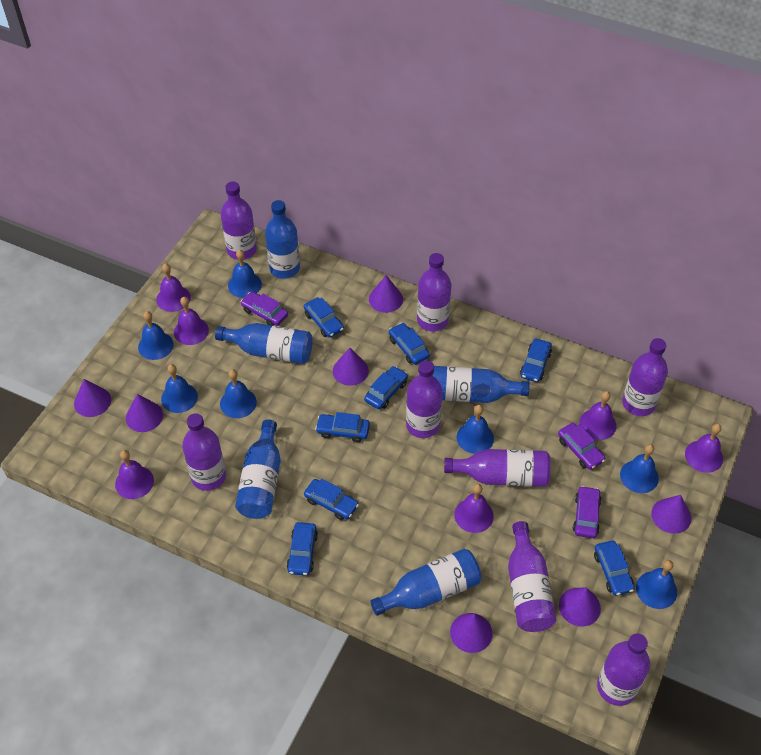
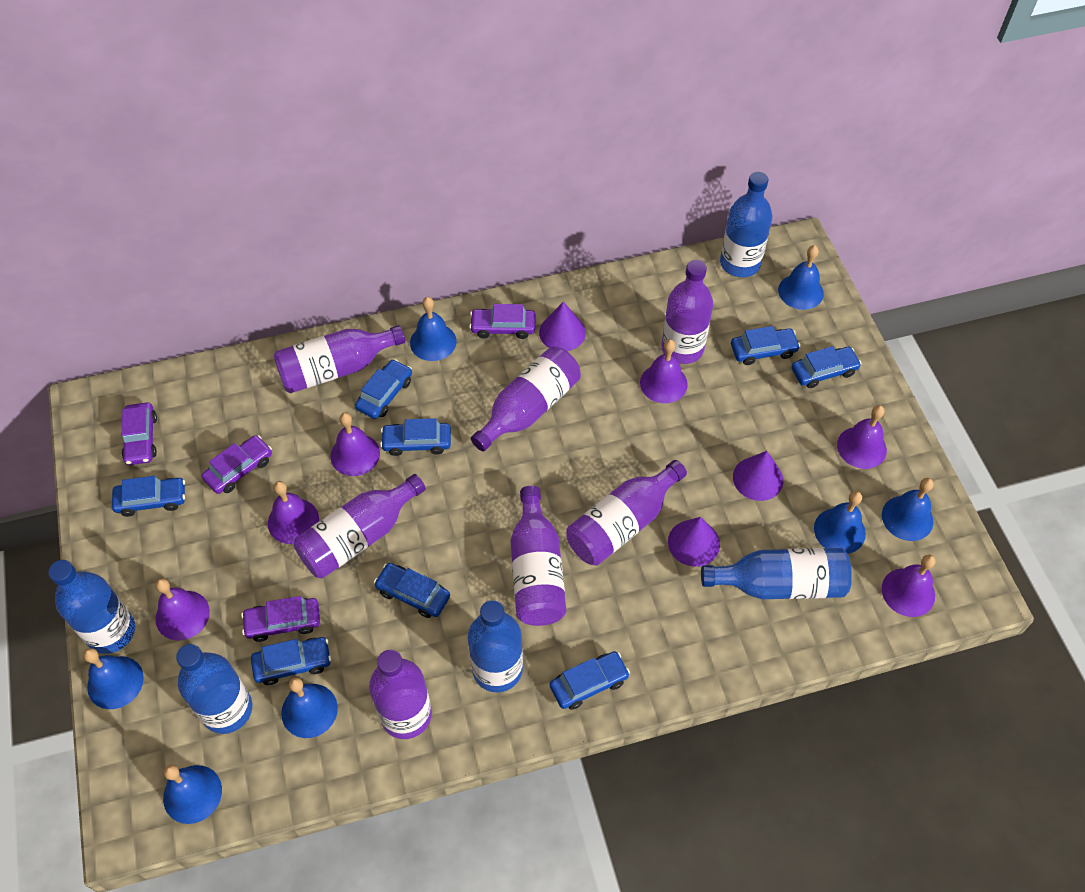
purple bottle: 8 -> 7
purple car: 3 -> 4
purple cone: 7 -> 3

